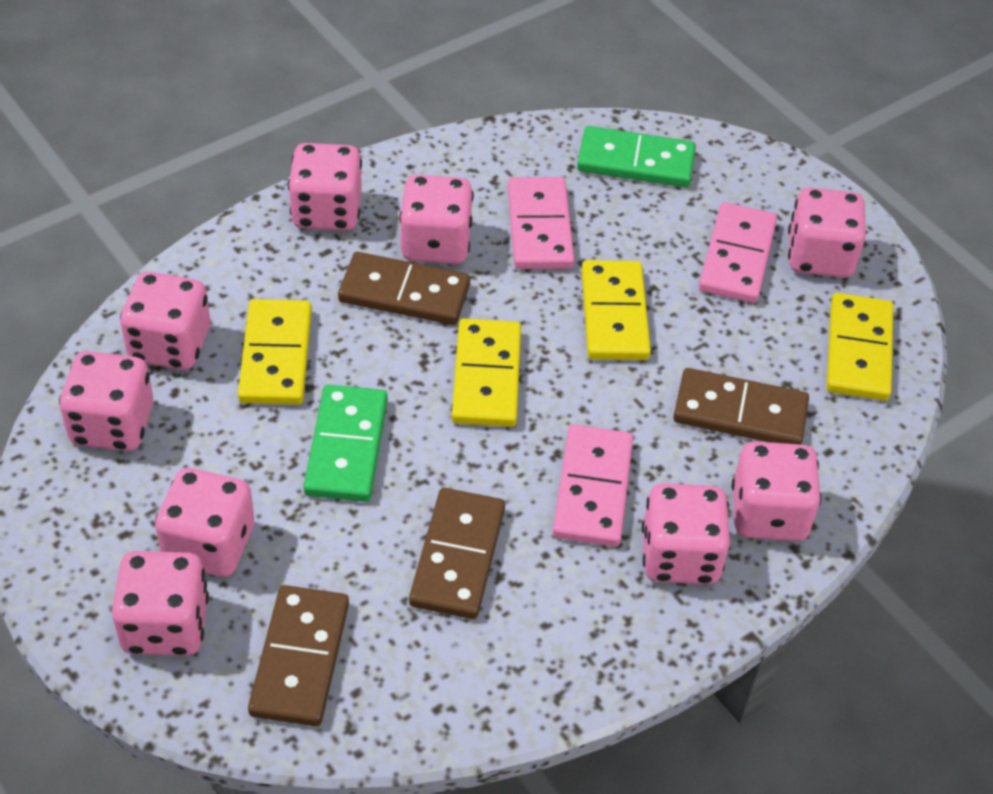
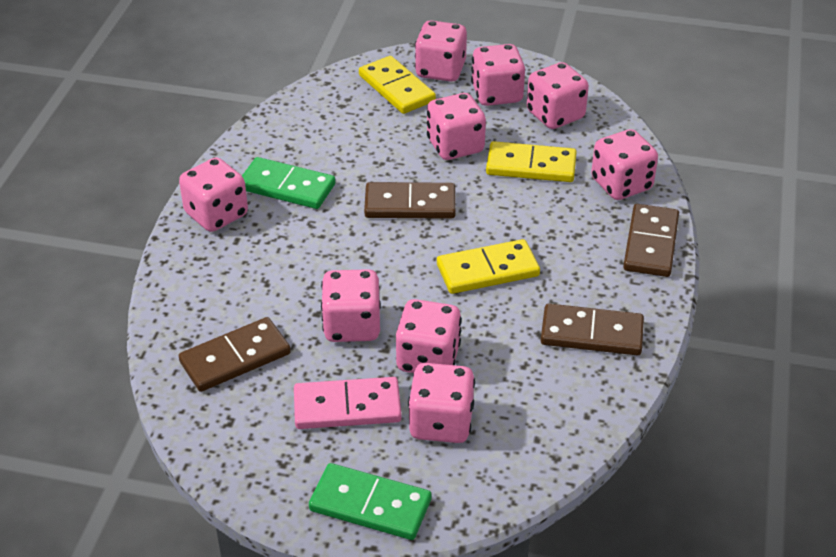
pink domino: 3 -> 1
yellow domino: 4 -> 3

